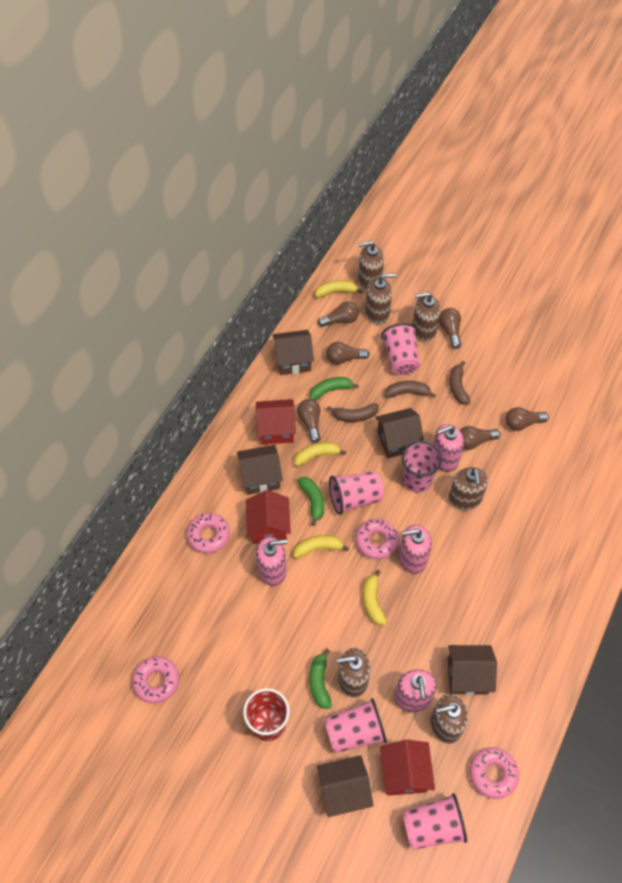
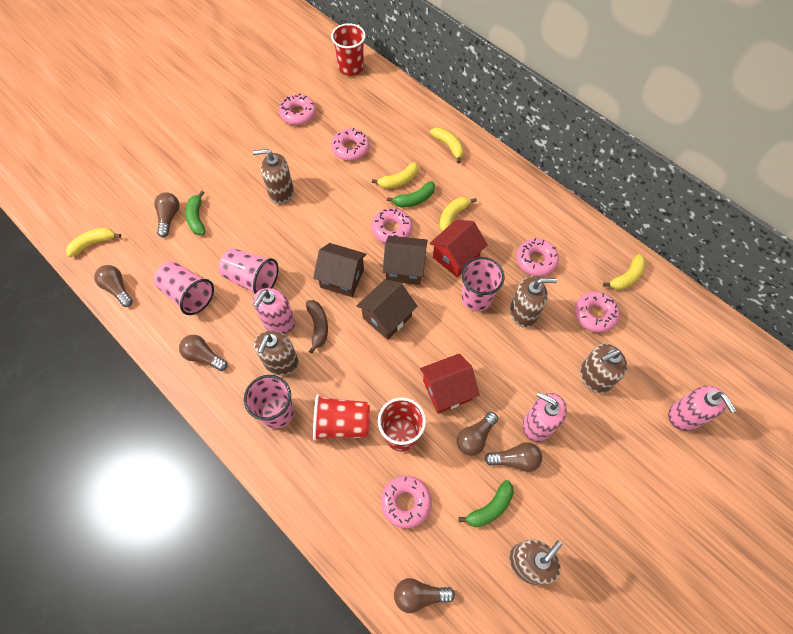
brown banana: 3 -> 1
brown house: 5 -> 3
brown soap dispenser: 6 -> 5
pink cup: 5 -> 4
pink donut: 4 -> 6
pink soap dispenser: 4 -> 3
red cup: 1 -> 3
red house: 3 -> 2
yellow banana: 4 -> 5

